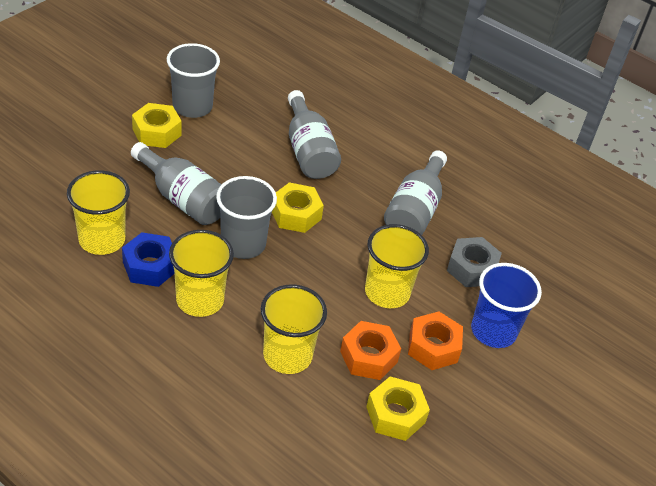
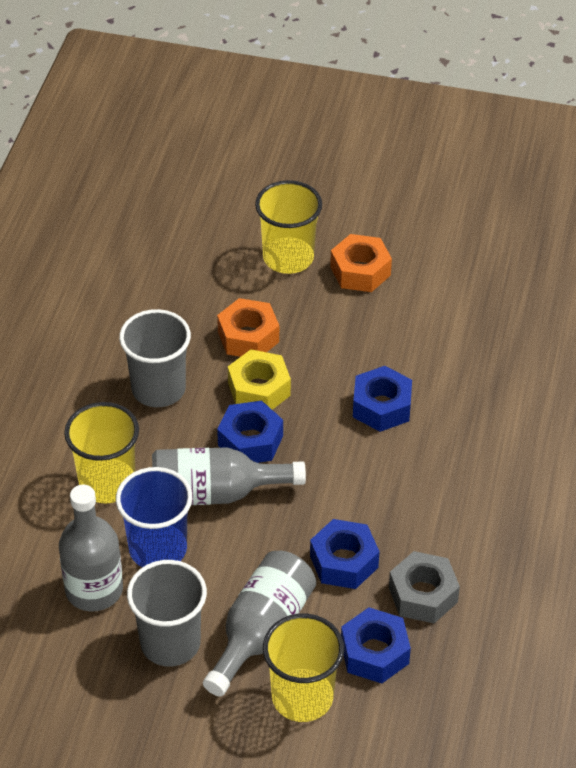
blue nut: 1 -> 4
yellow cup: 4 -> 3
yellow nut: 3 -> 1

